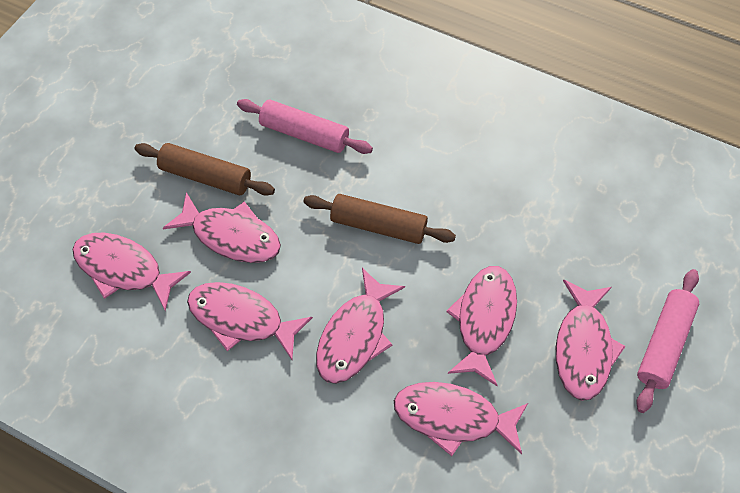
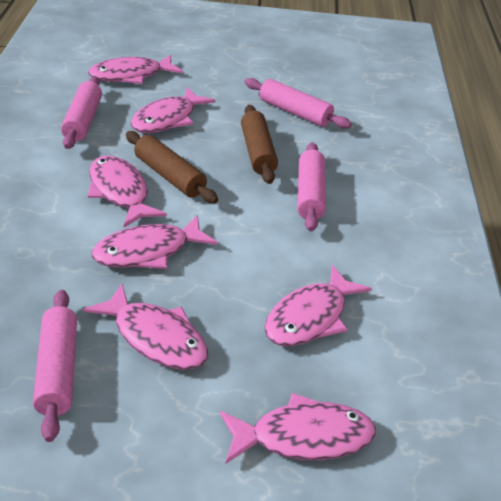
pink rolling pin: 2 -> 4

